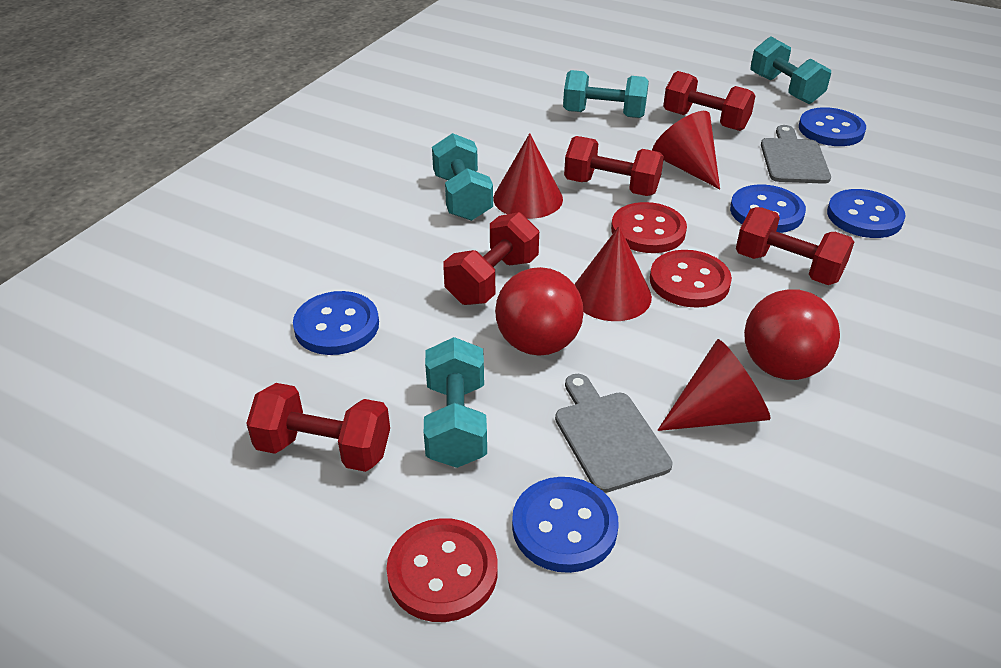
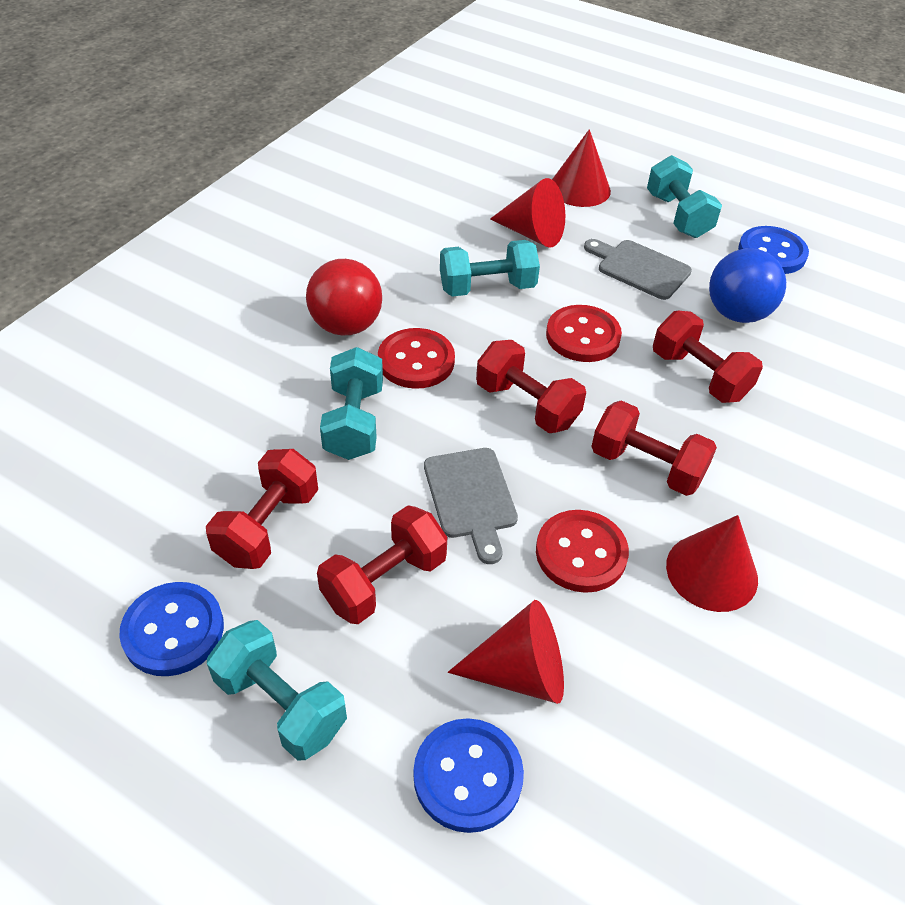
blue ball: 0 -> 1
blue button: 5 -> 3
red ball: 2 -> 1

